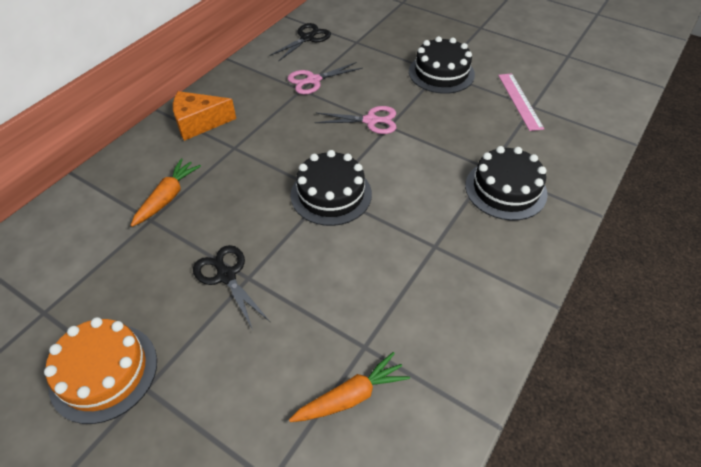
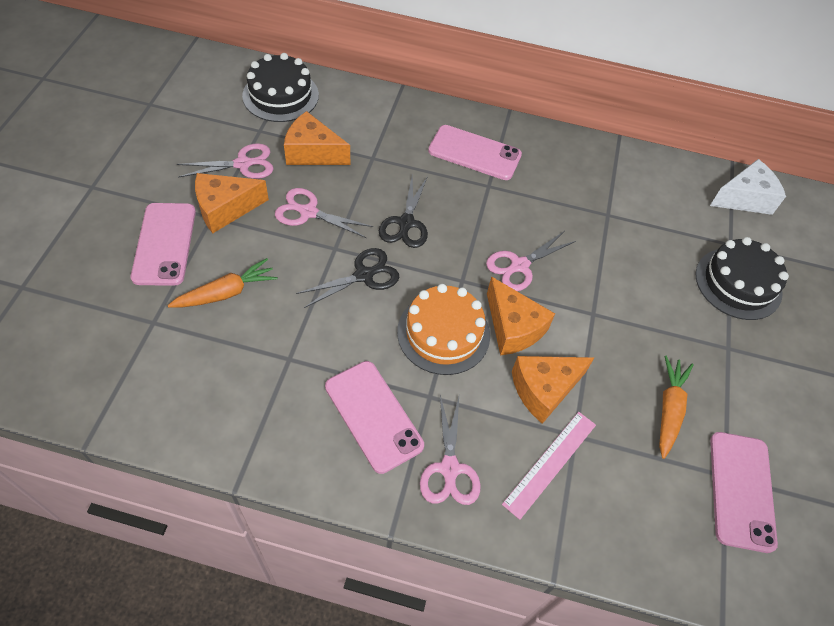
black cake: 3 -> 2
orange cheese: 1 -> 4
pink phone: 0 -> 4
pink scissors: 2 -> 4
white cheese: 0 -> 1

